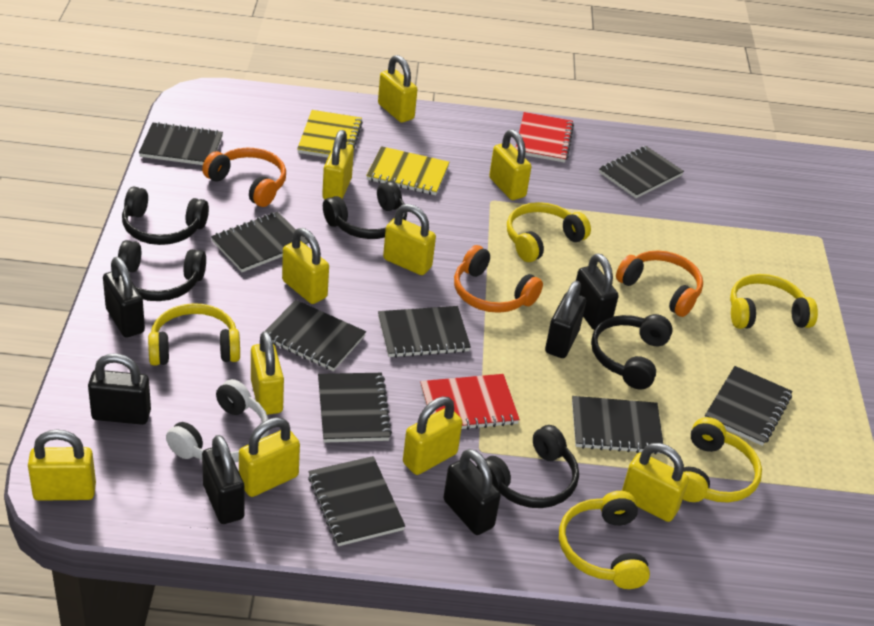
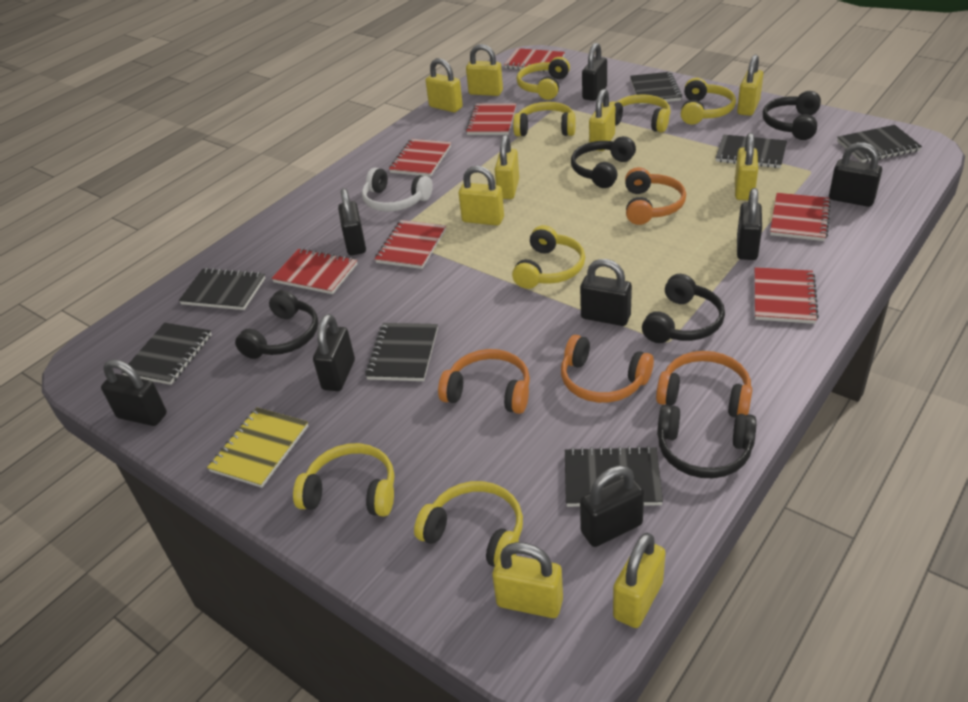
black notebook: 9 -> 7
black padlock: 6 -> 8
orange headphones: 3 -> 4
red notebook: 2 -> 7
yellow headphones: 5 -> 7
yellow notebook: 2 -> 1
yellow padlock: 10 -> 9

